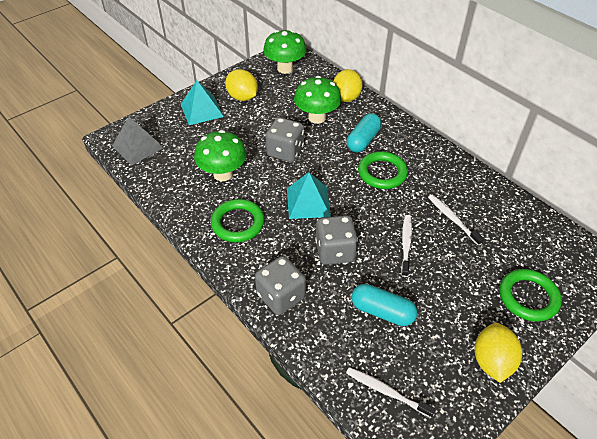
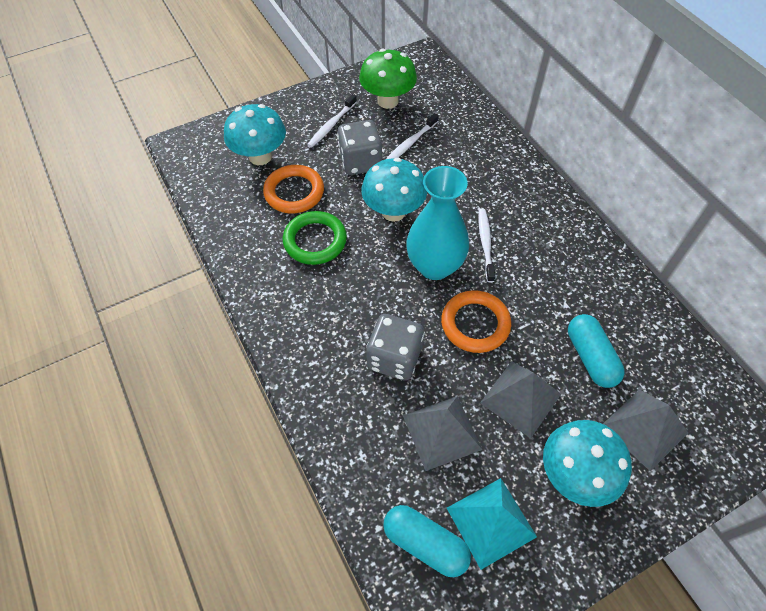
green mushroom: 3 -> 1
green ring: 3 -> 1
grey dice: 3 -> 2
grey pyramid: 1 -> 3
orange ring: 0 -> 2
turquoise mushroom: 0 -> 3
turquoise pyramid: 2 -> 1
turquoise vase: 0 -> 1
yellow lemon: 3 -> 0

